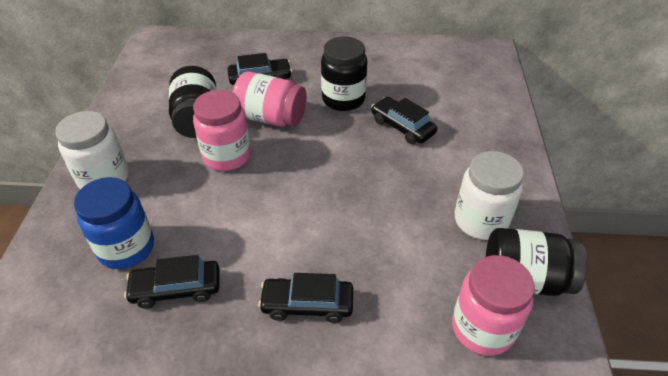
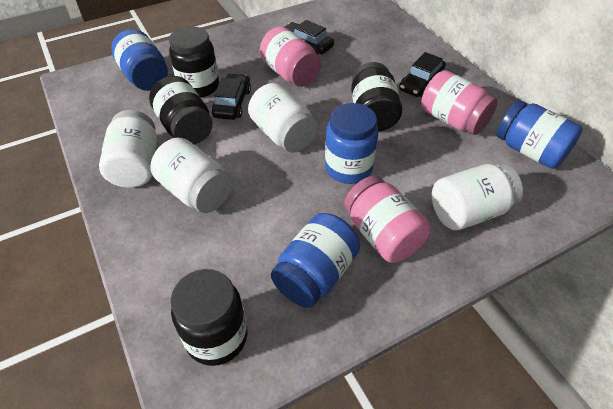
black car: 4 -> 3
black jar: 3 -> 4
blue jar: 1 -> 4
white jar: 2 -> 4

